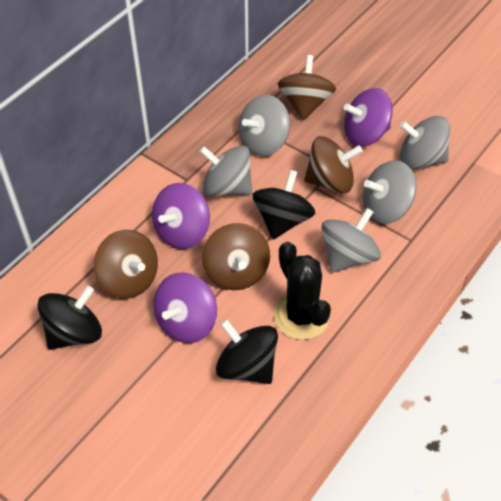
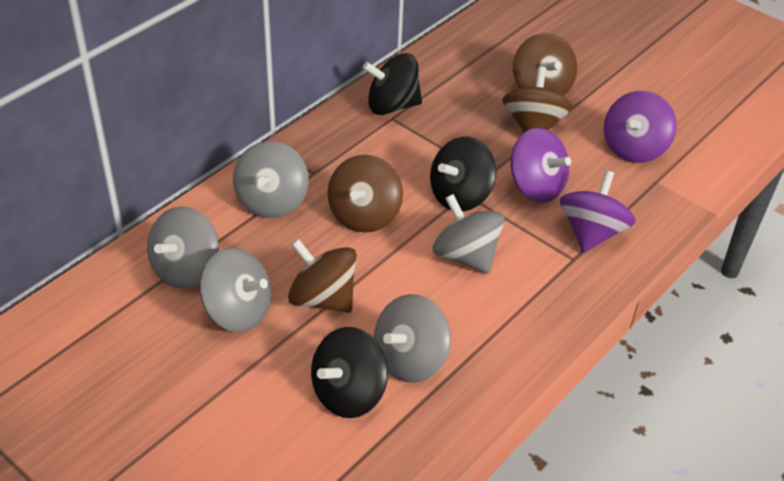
black cactus: 1 -> 0

